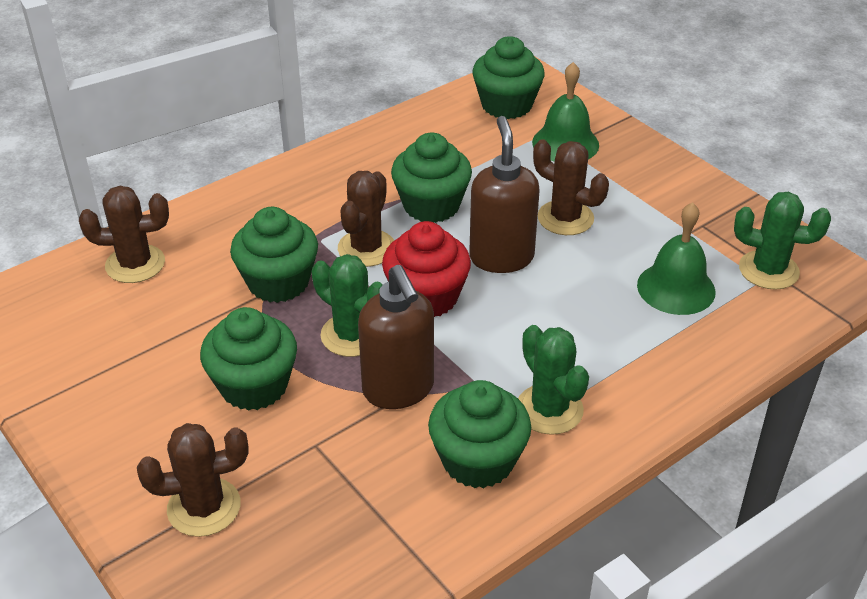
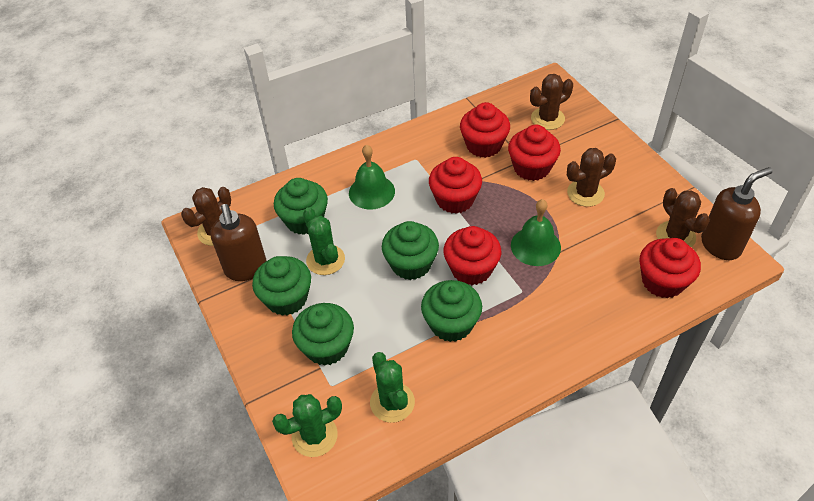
red cupcake: 1 -> 5

